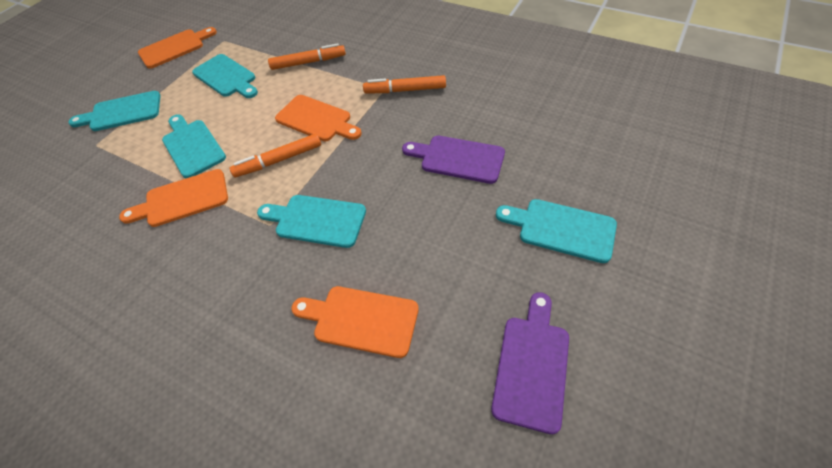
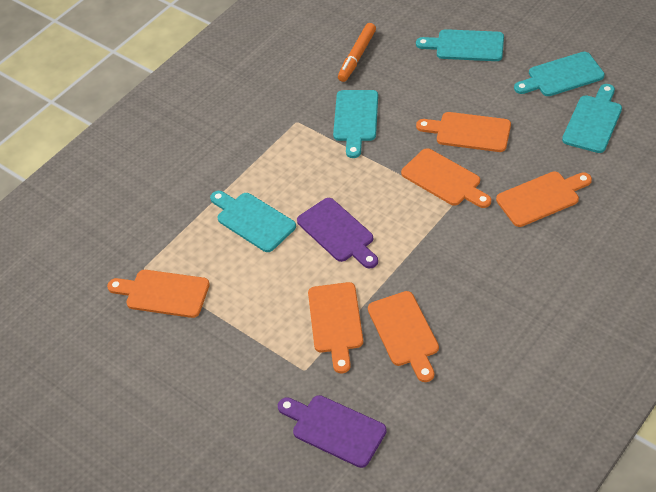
orange cutting board: 4 -> 6
orange marker: 3 -> 1

